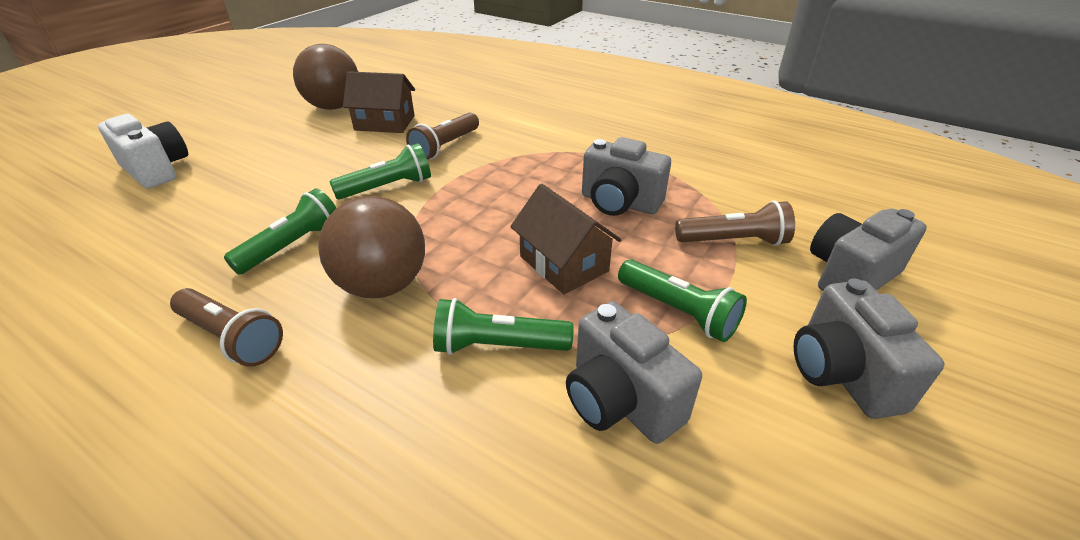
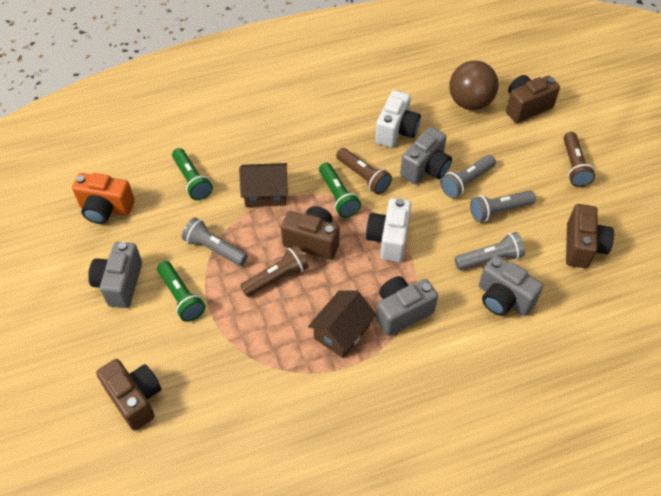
brown ball: 2 -> 1
brown camera: 0 -> 4
green flashlight: 4 -> 3
grey flashlight: 0 -> 4
orange camera: 0 -> 1
white camera: 1 -> 2

